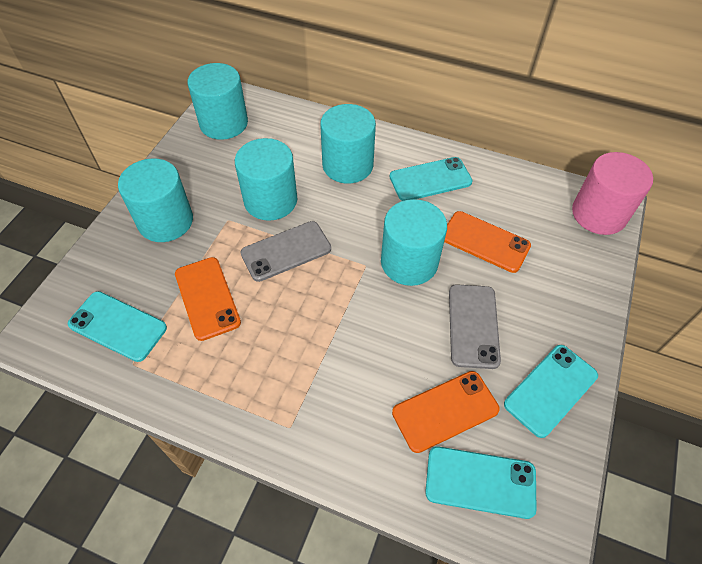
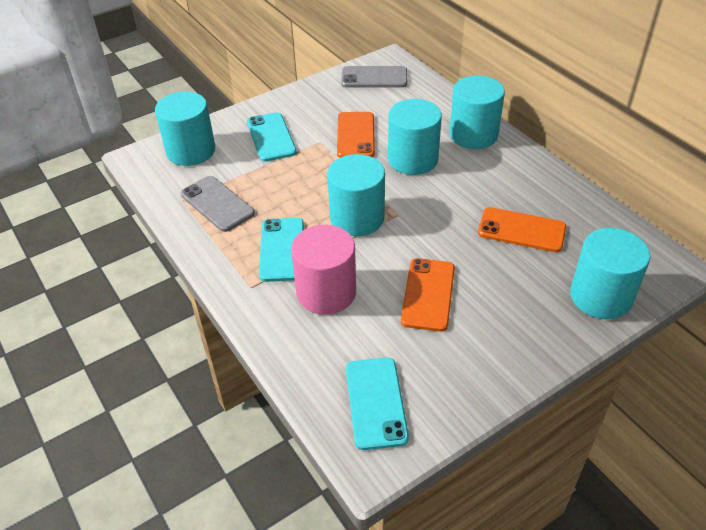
turquoise phone: 4 -> 3

